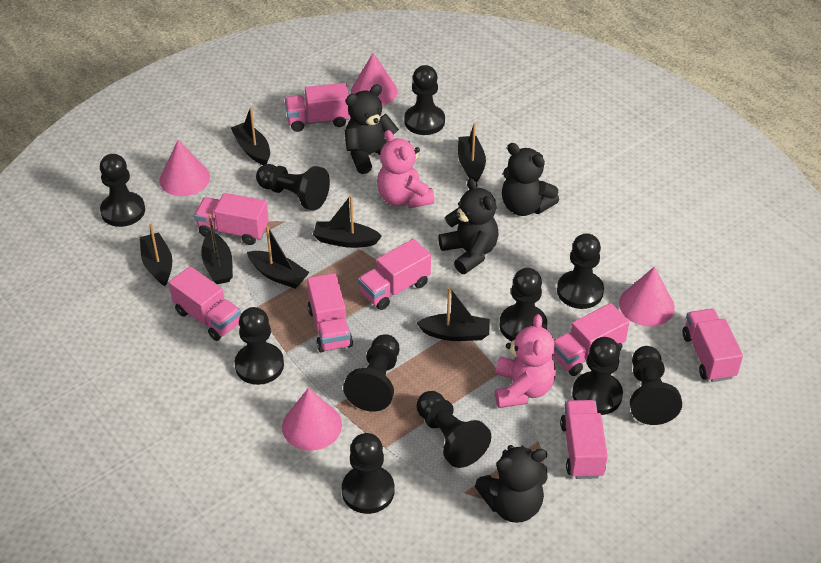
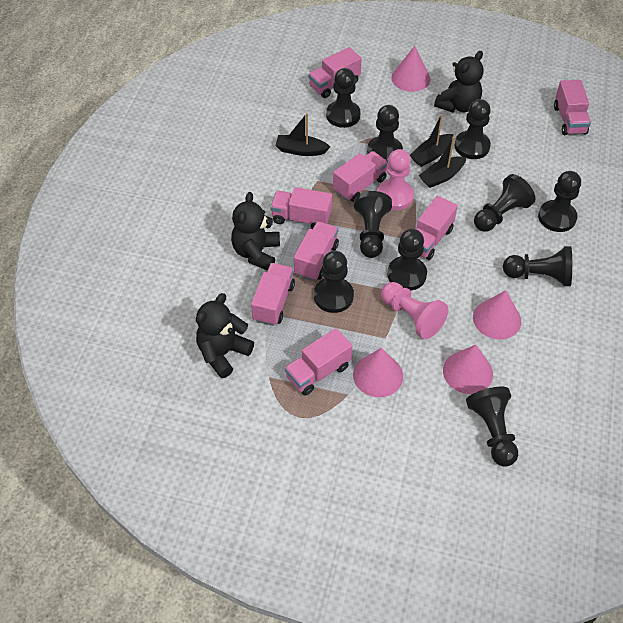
black boat: 7 -> 3
black pawn: 11 -> 10
black teddy bear: 4 -> 3
pink pawn: 0 -> 2
pink teddy bear: 2 -> 0

